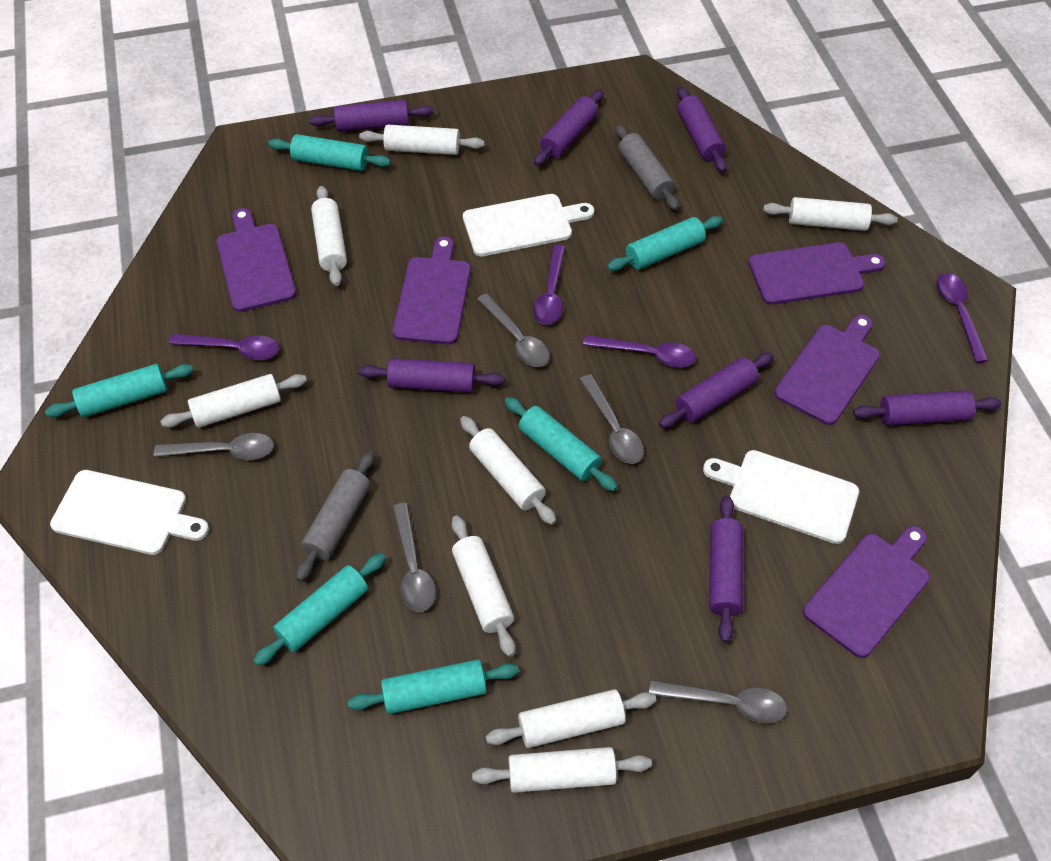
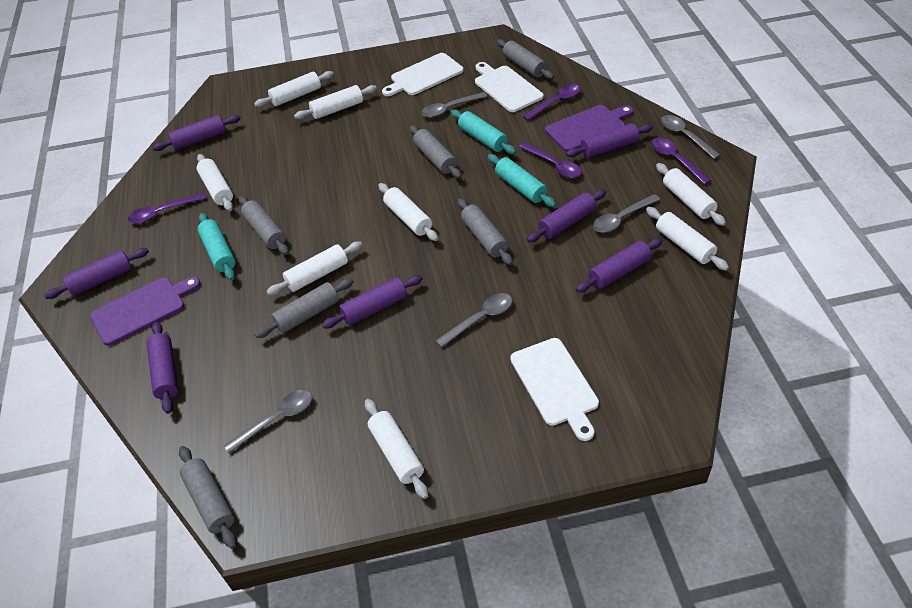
grey rolling pin: 2 -> 6
purple cutting board: 5 -> 2
turquoise rolling pin: 6 -> 3

